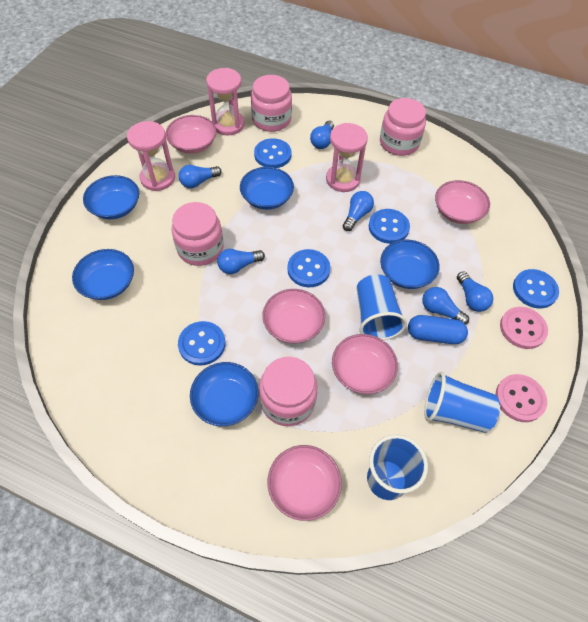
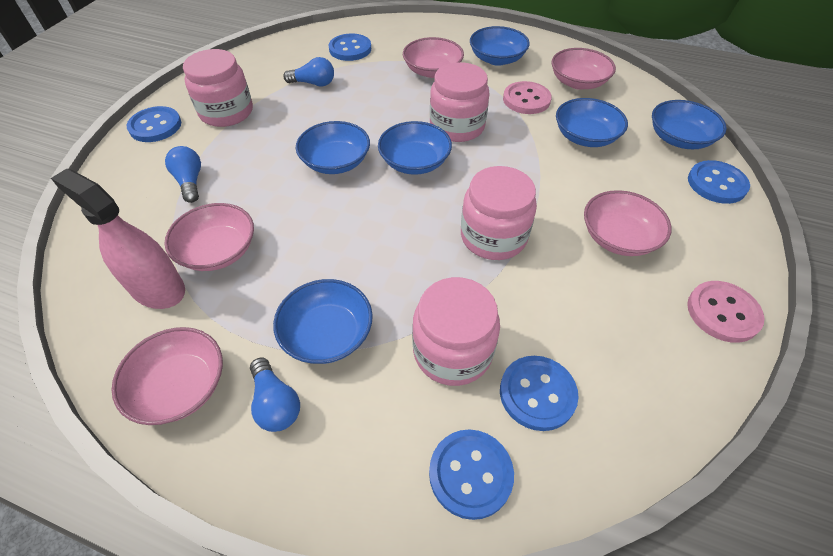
blue bowl: 5 -> 6
blue capsule: 1 -> 0
blue cup: 3 -> 0
blue light bulb: 6 -> 3
pink hourglass: 3 -> 0
pink spray bottle: 0 -> 1

